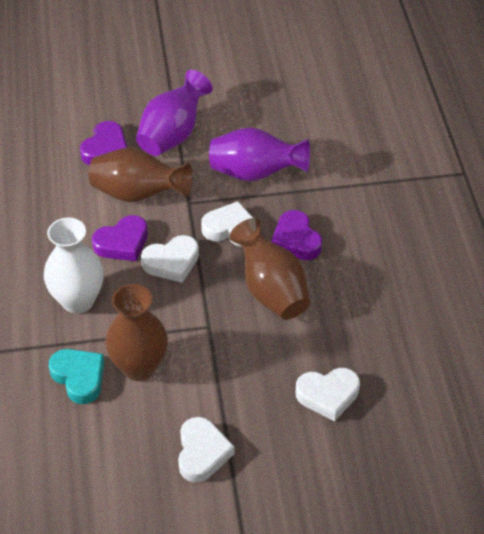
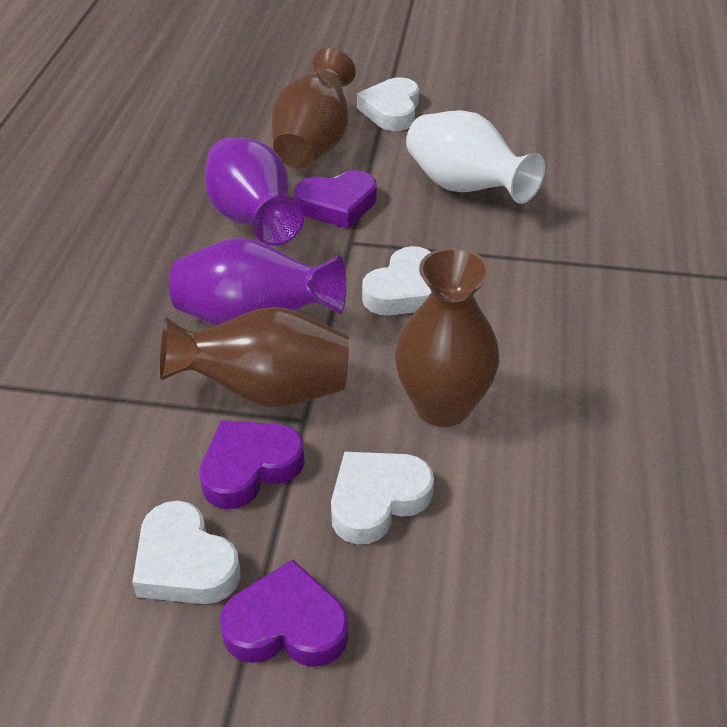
turquoise heart: 1 -> 0

